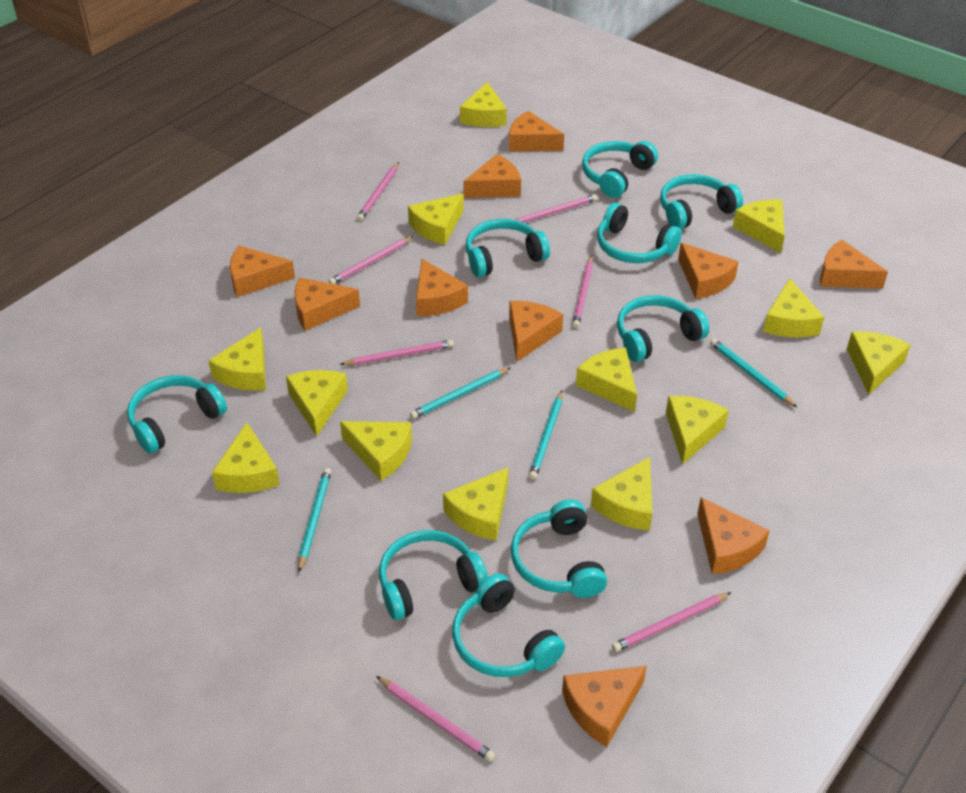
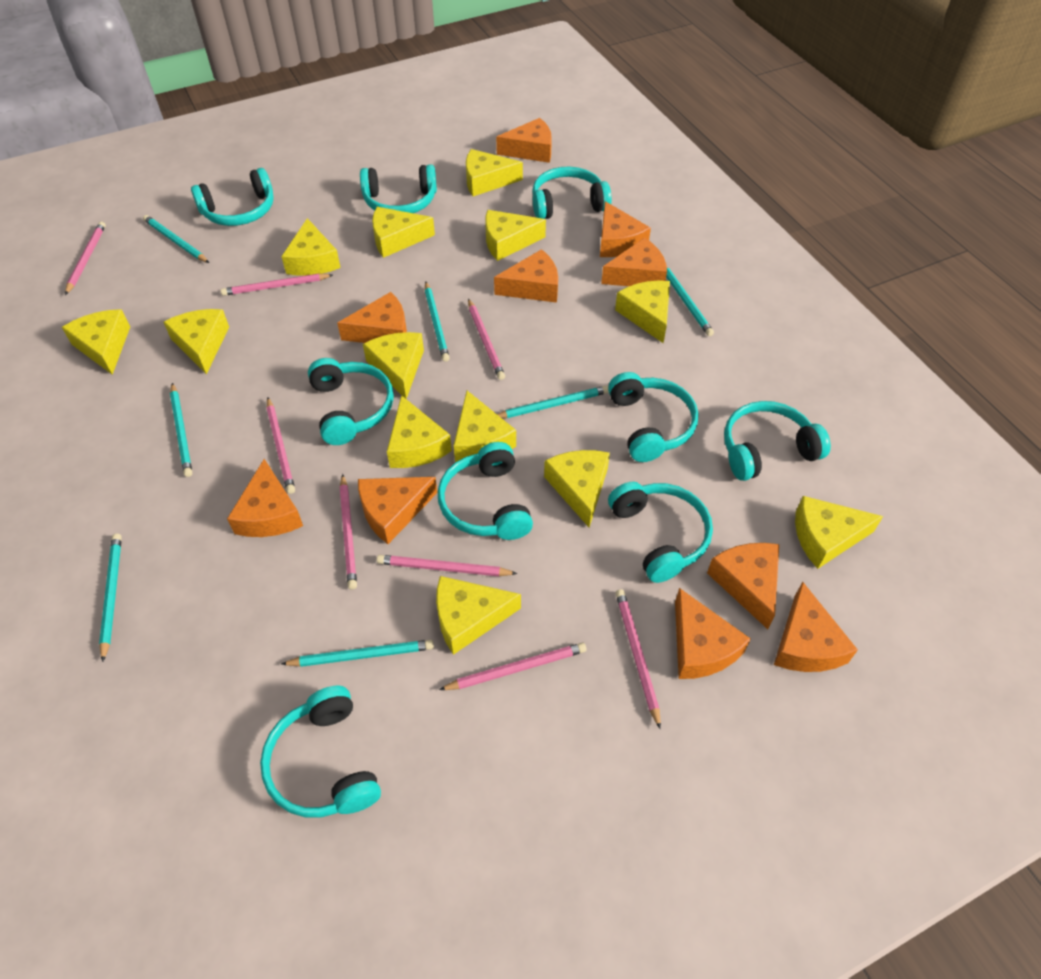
pink pencil: 7 -> 8
turquoise pencil: 4 -> 7

